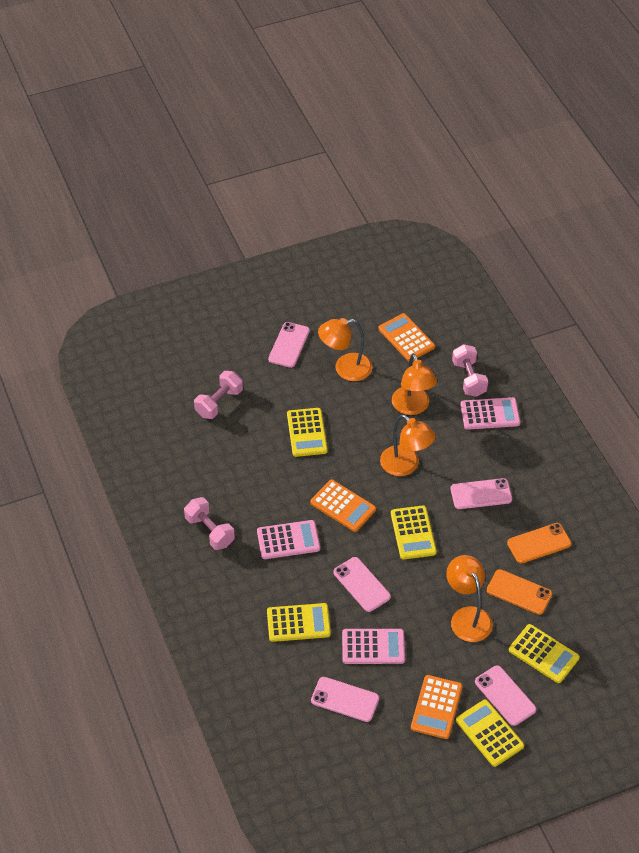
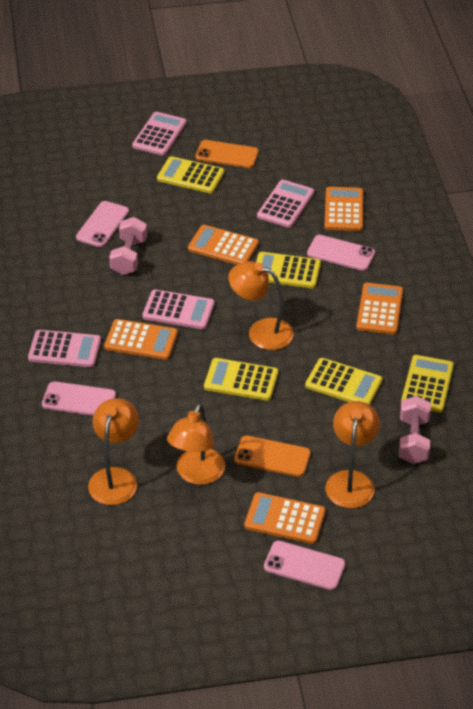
orange calculator: 3 -> 5
pink calculator: 3 -> 4
pink dumbbell: 3 -> 2
pink phone: 5 -> 4

